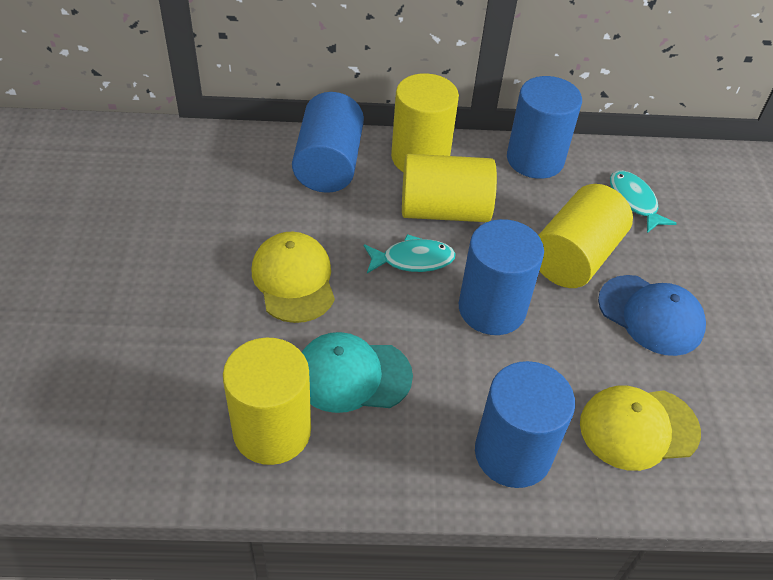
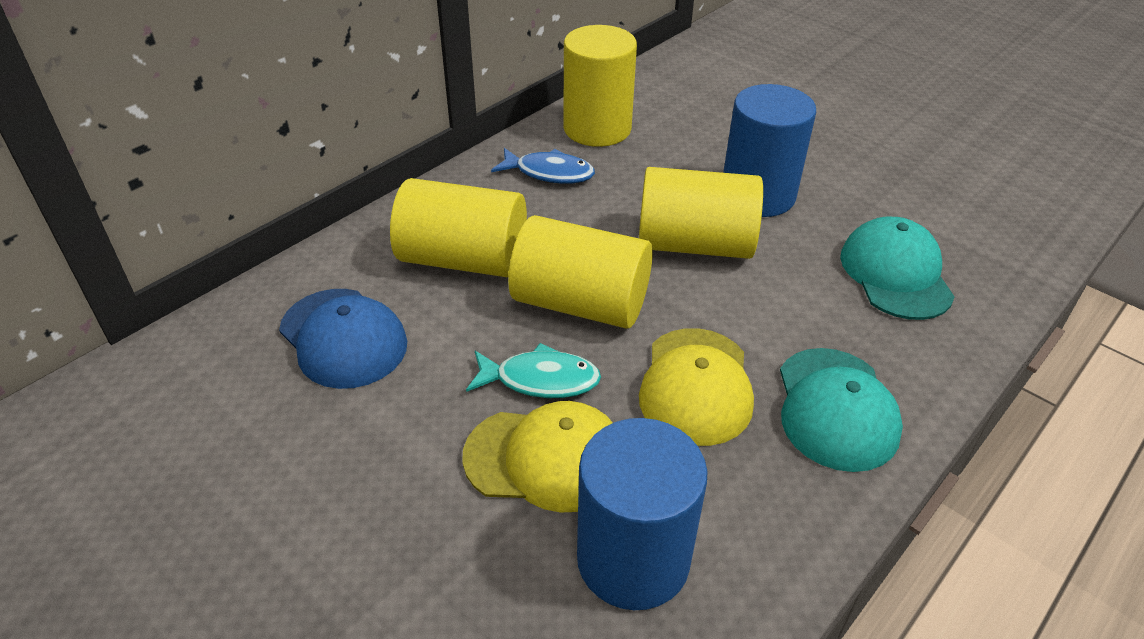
blue cylinder: 4 -> 2
blue fish: 0 -> 1
turquoise cap: 1 -> 2
turquoise fish: 2 -> 1

